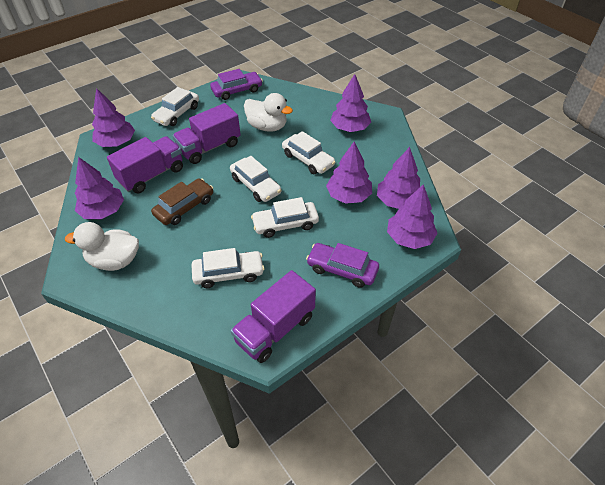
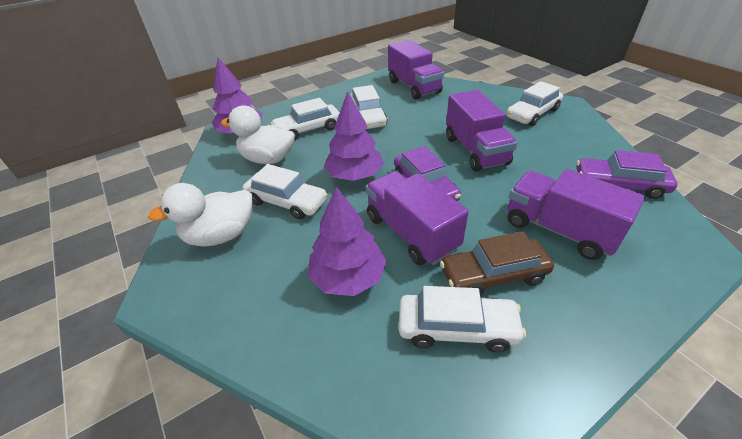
purple tree: 6 -> 3
purple truck: 3 -> 4

